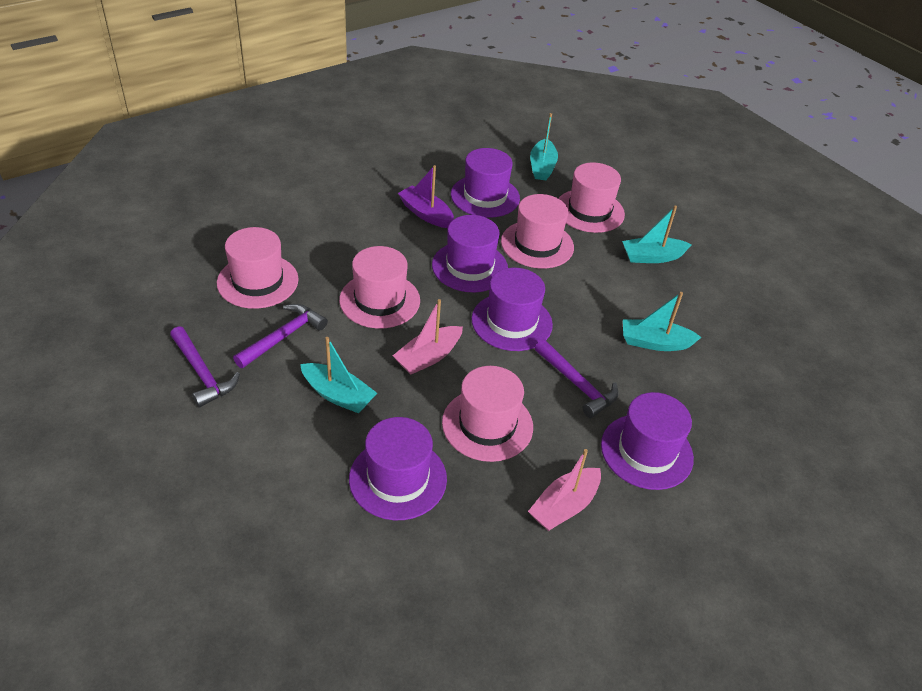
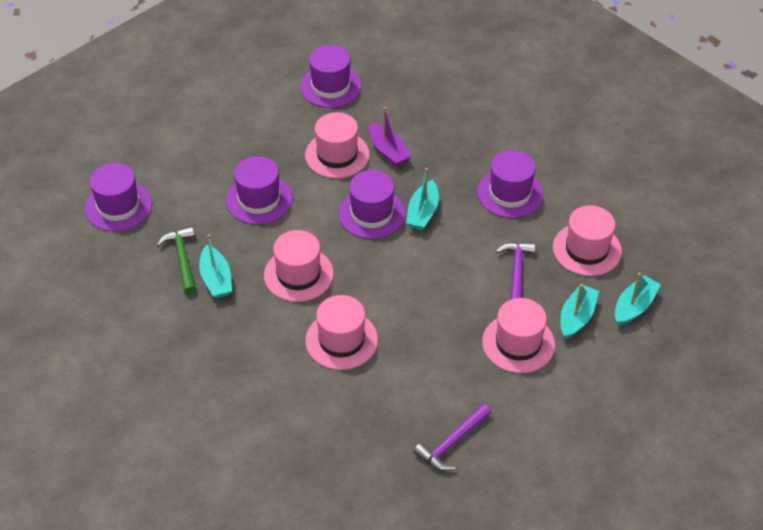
green hammer: 0 -> 1
pink boat: 2 -> 0
purple hammer: 3 -> 2

